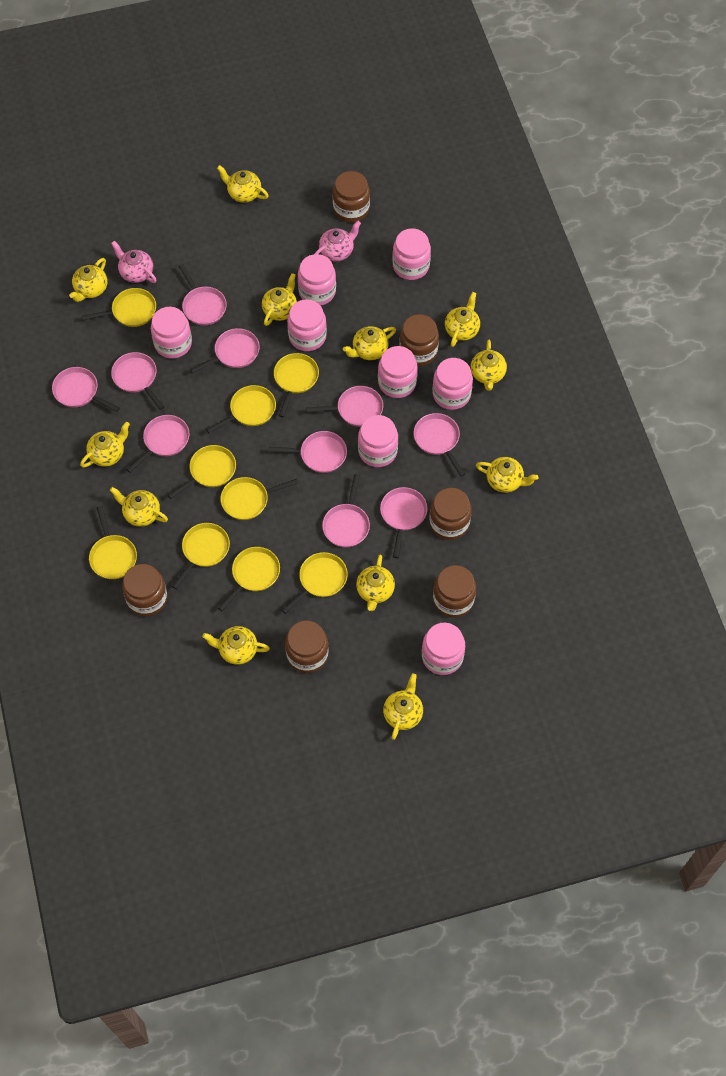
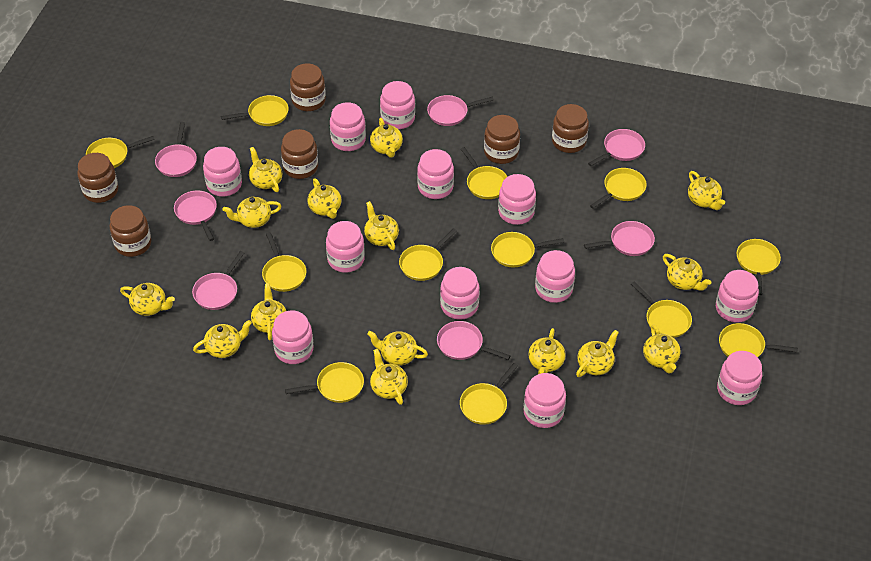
pink jar: 8 -> 12
pink pan: 10 -> 7
pink teapot: 2 -> 0
yellow pan: 9 -> 12
yellow teapot: 12 -> 15

